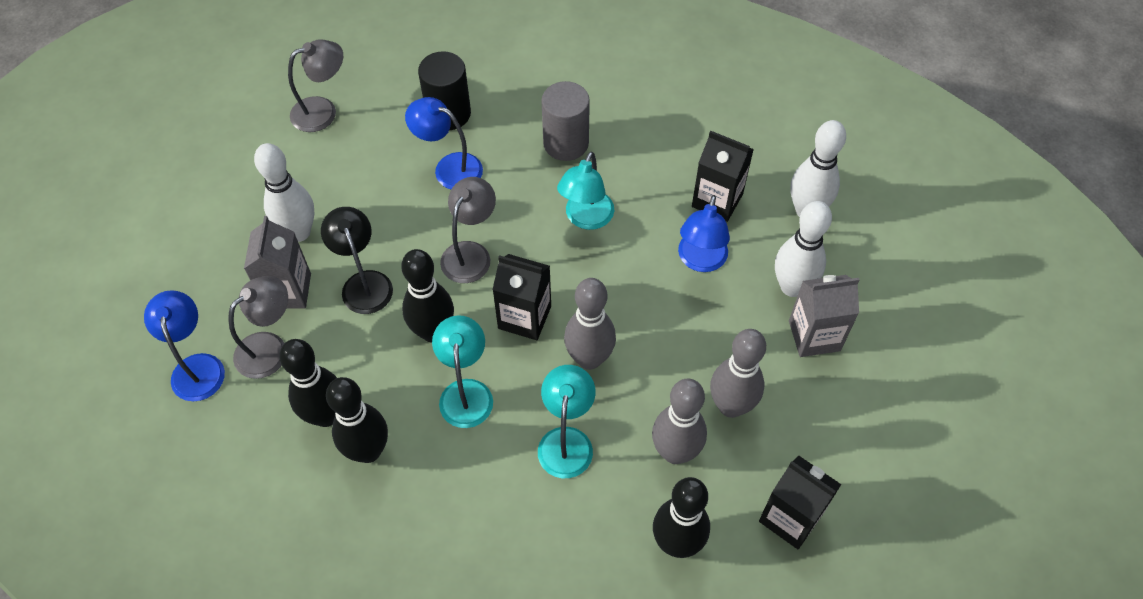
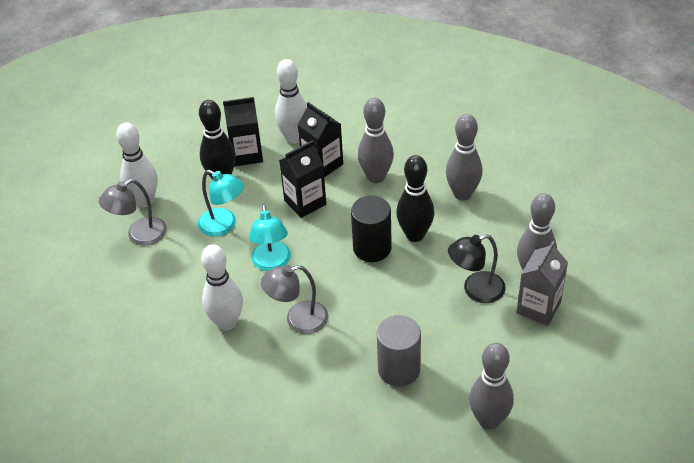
black bowling pin: 4 -> 2
blue lamp: 3 -> 0
grey bowling pin: 3 -> 4
grey carton: 2 -> 1
grey lamp: 3 -> 2
turquoise lamp: 3 -> 2

